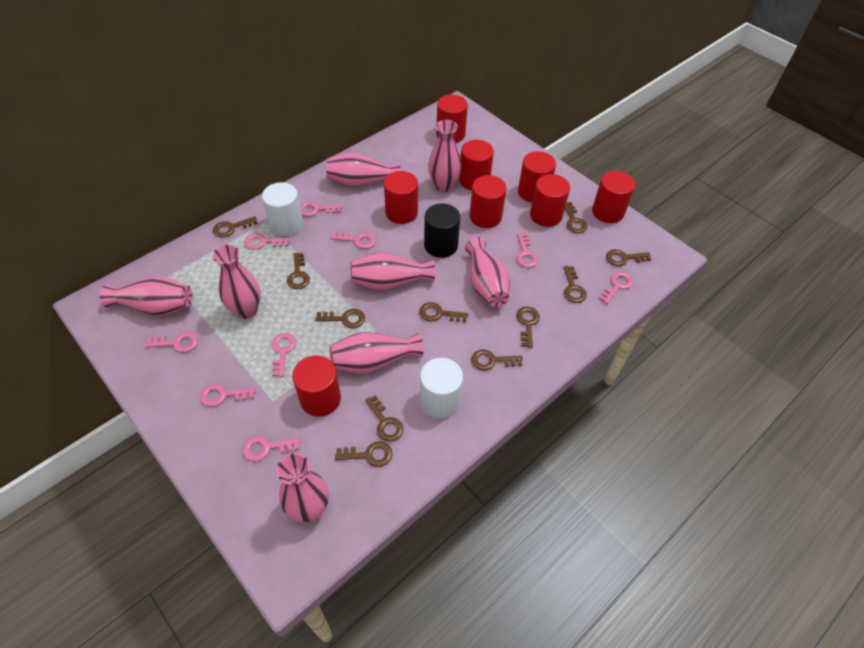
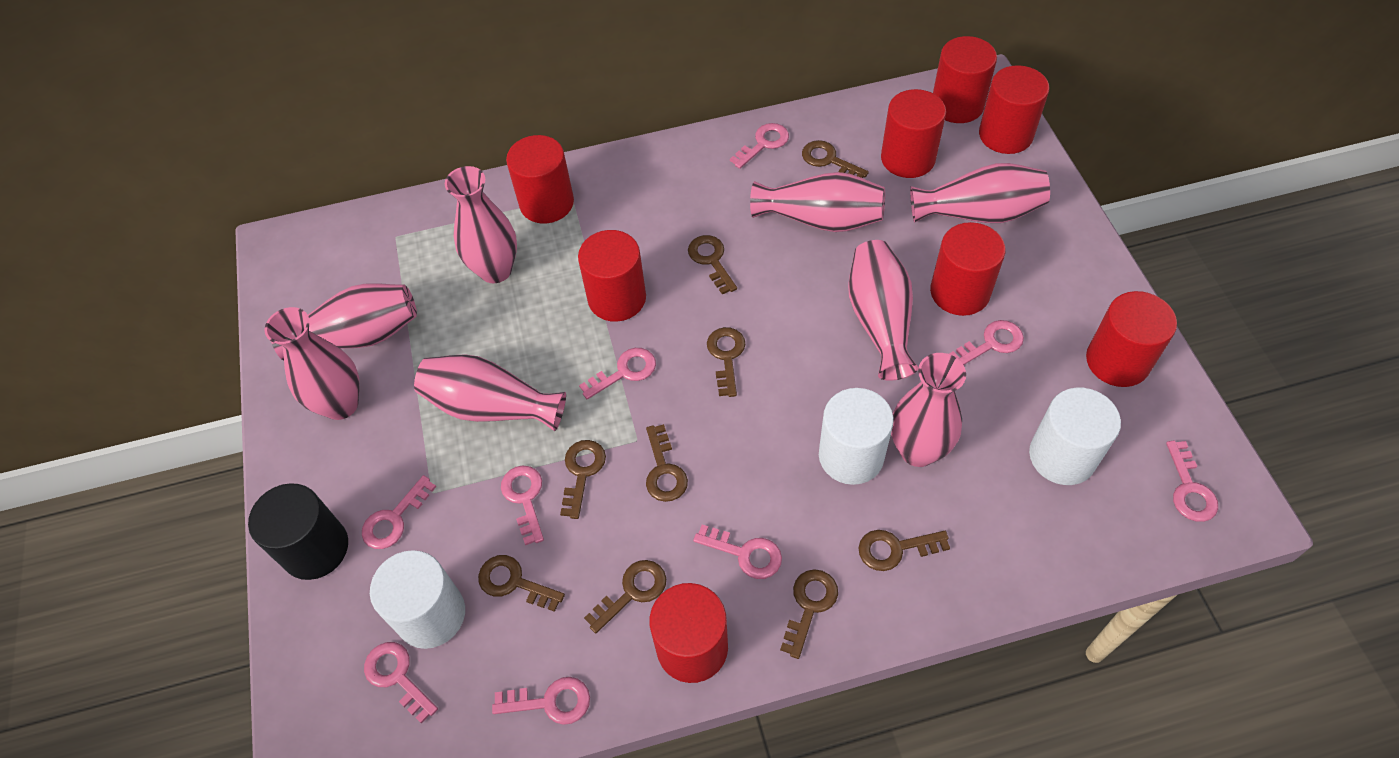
brown key: 11 -> 9
white cylinder: 2 -> 3

